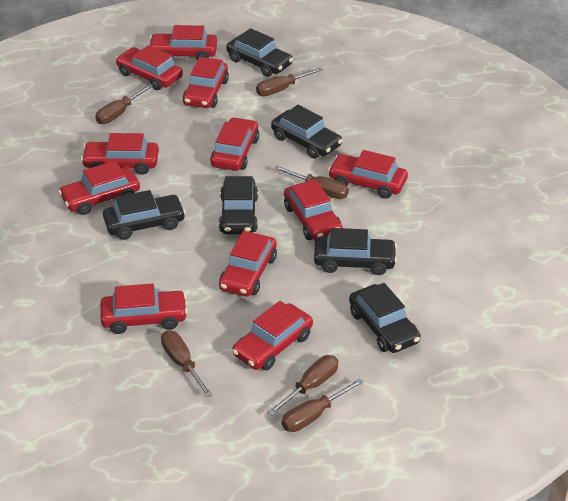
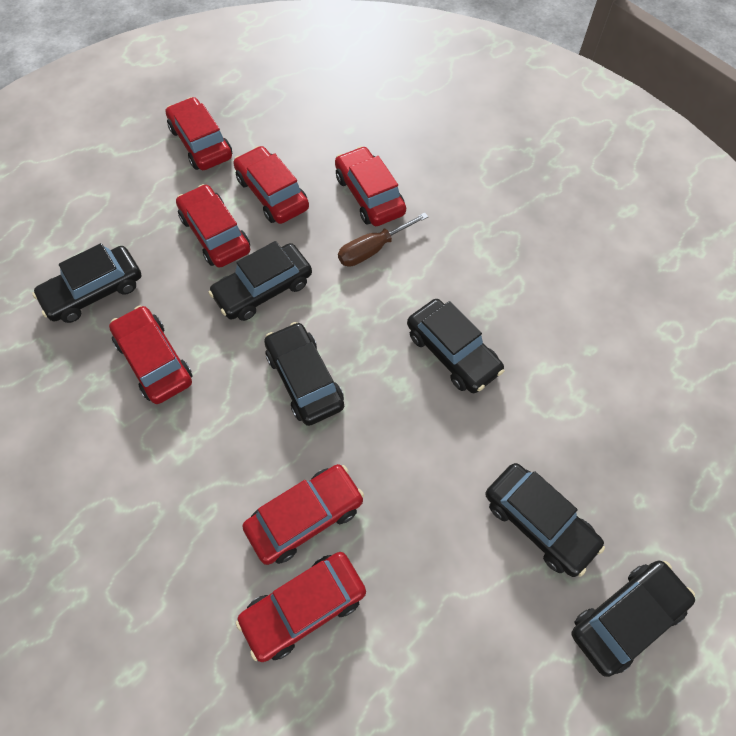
brown screwdriver: 6 -> 1
red car: 11 -> 7

